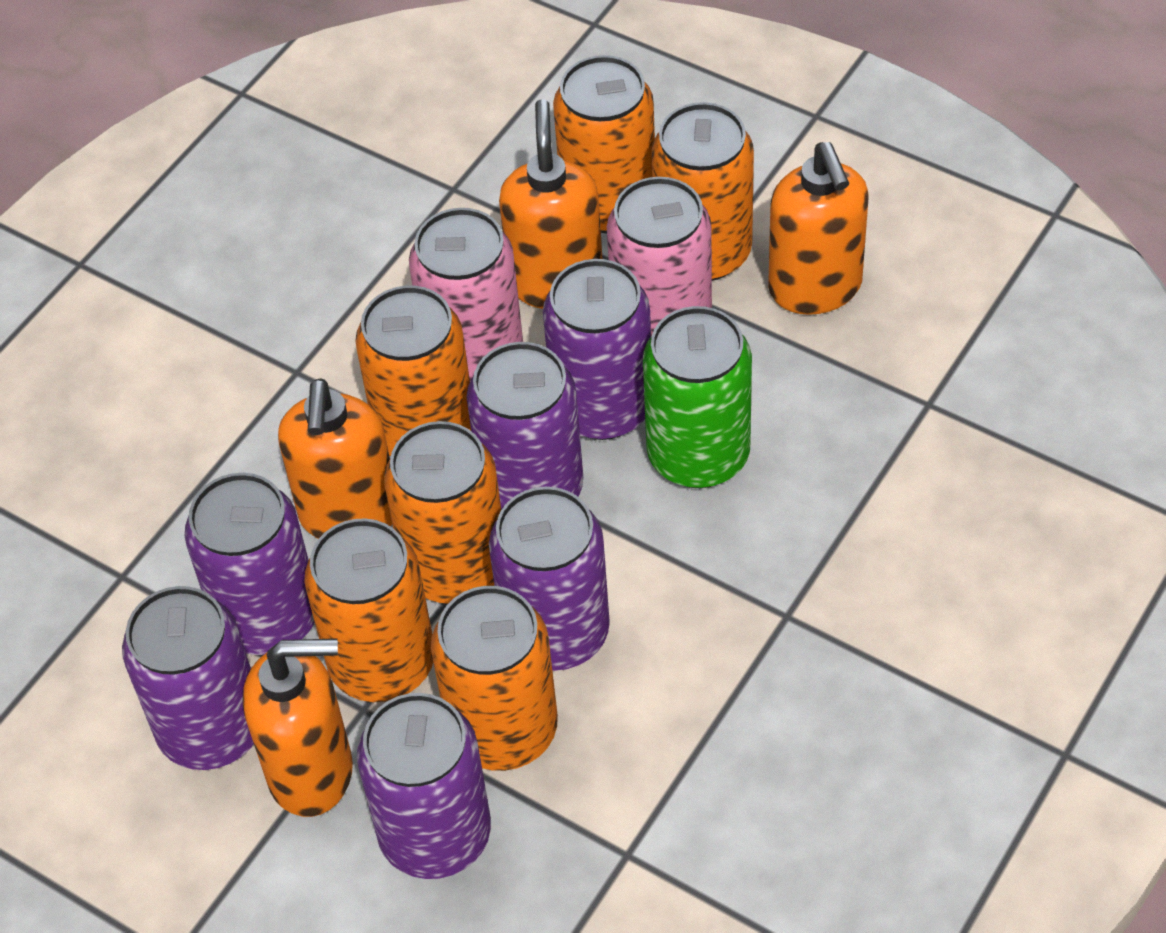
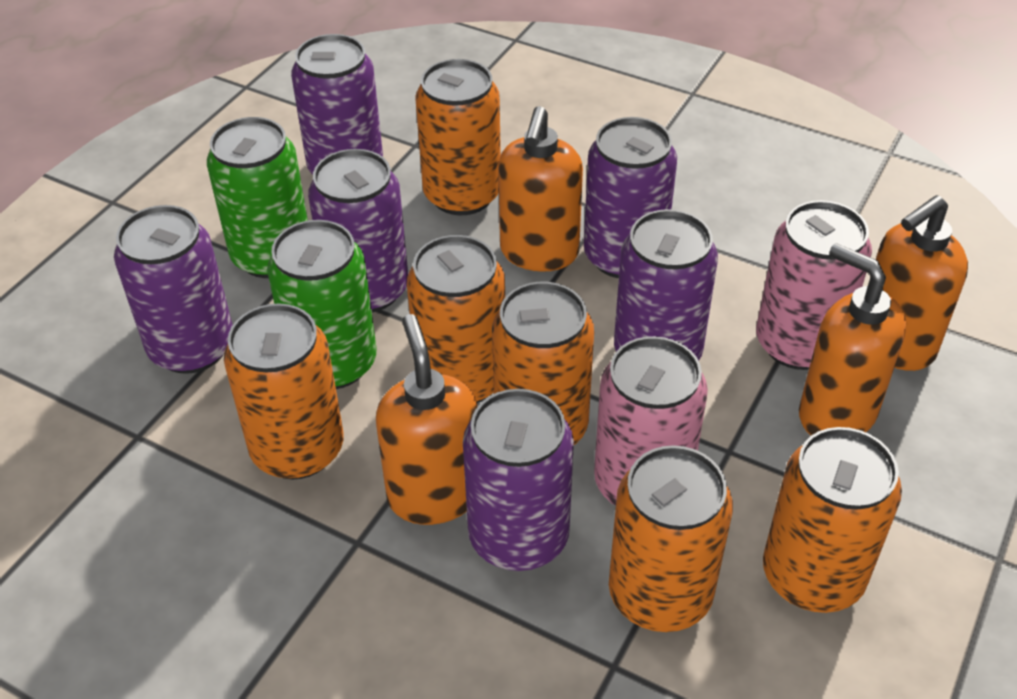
green can: 1 -> 2

